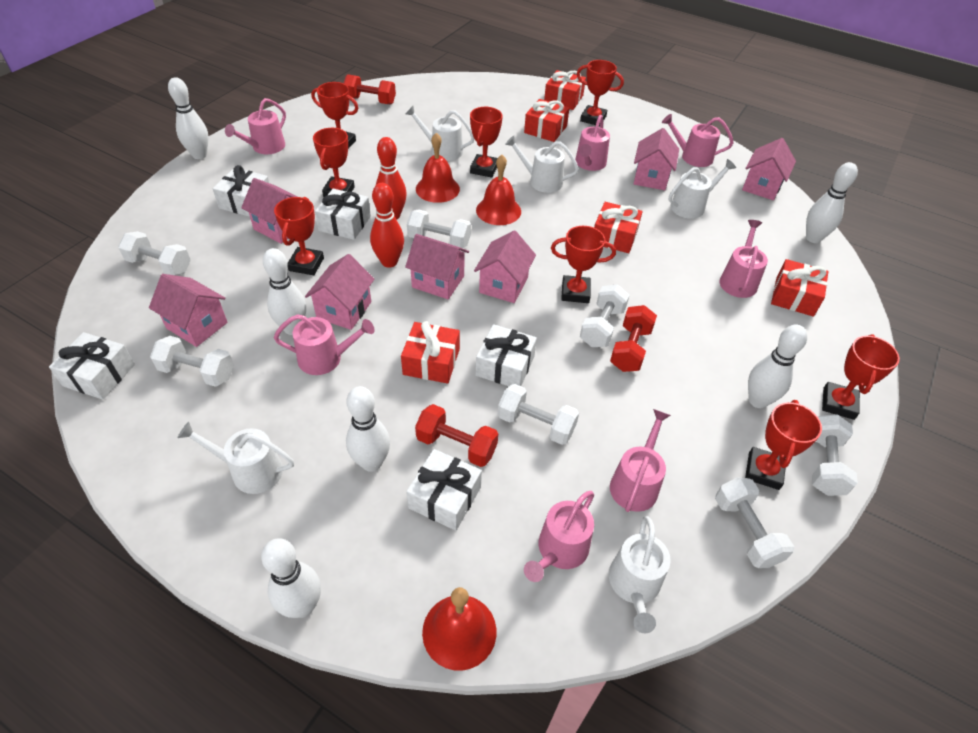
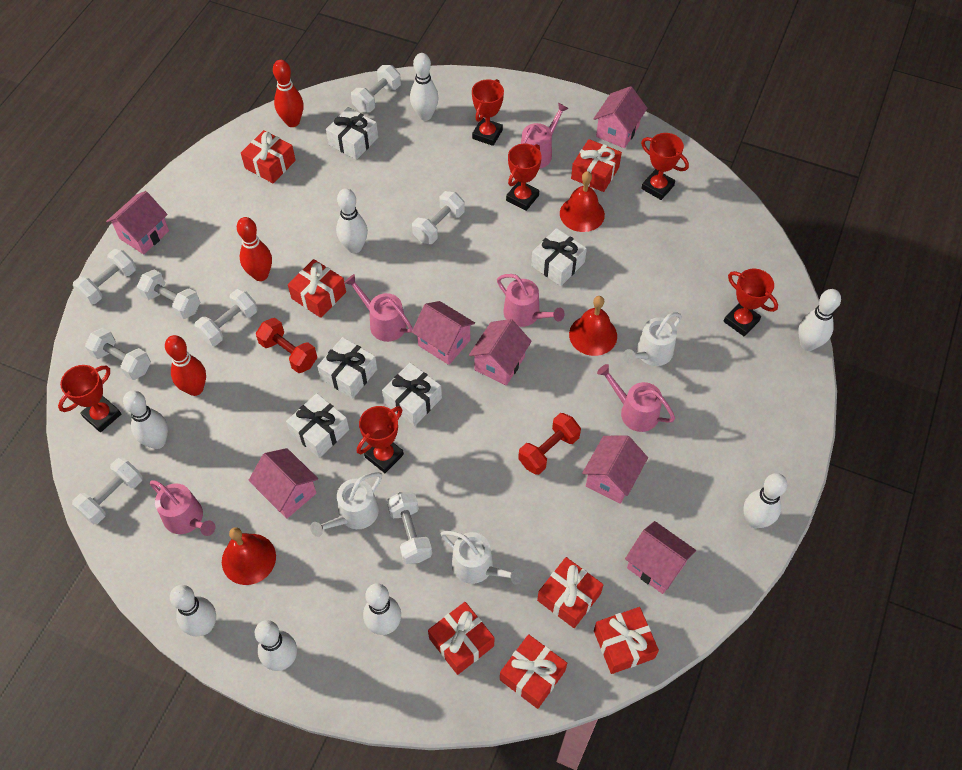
pink watering can: 7 -> 5
red bowling pin: 2 -> 3
red dumbbell: 3 -> 2
red gift: 5 -> 7
red trophy: 8 -> 6
white bowling pin: 6 -> 8
white dumbbell: 7 -> 8
white watering can: 5 -> 3

